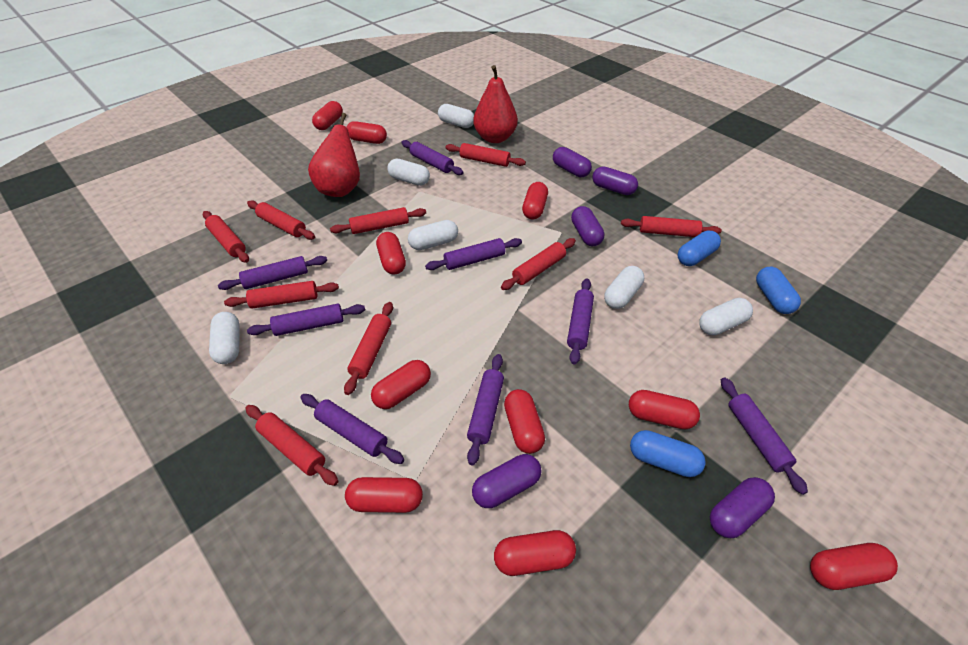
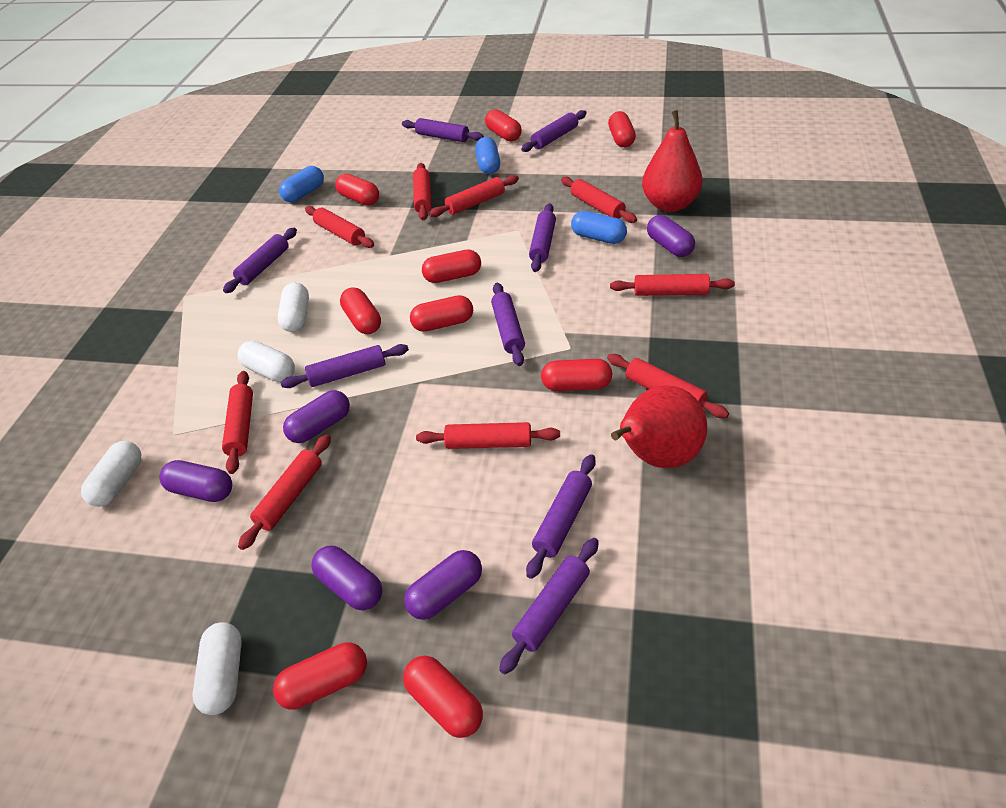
red capsule: 10 -> 9
white capsule: 6 -> 4

